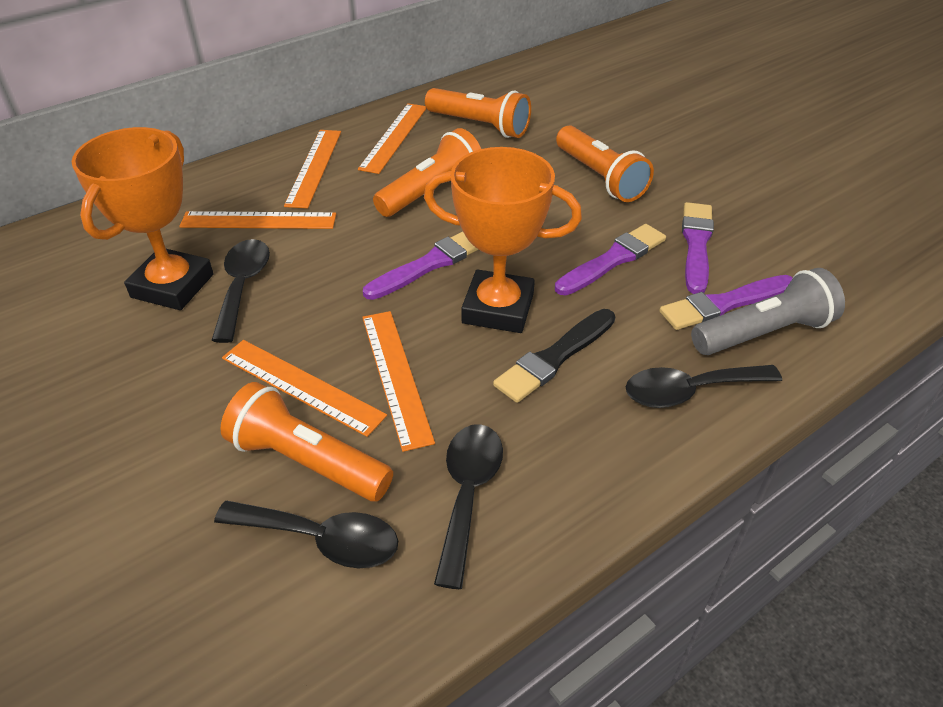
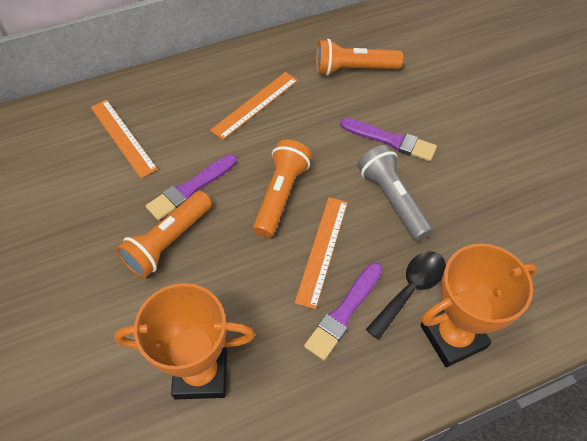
black brush: 1 -> 0
black spoon: 4 -> 1
orange flashlight: 4 -> 3
orange ruler: 5 -> 3
purple brush: 4 -> 3

